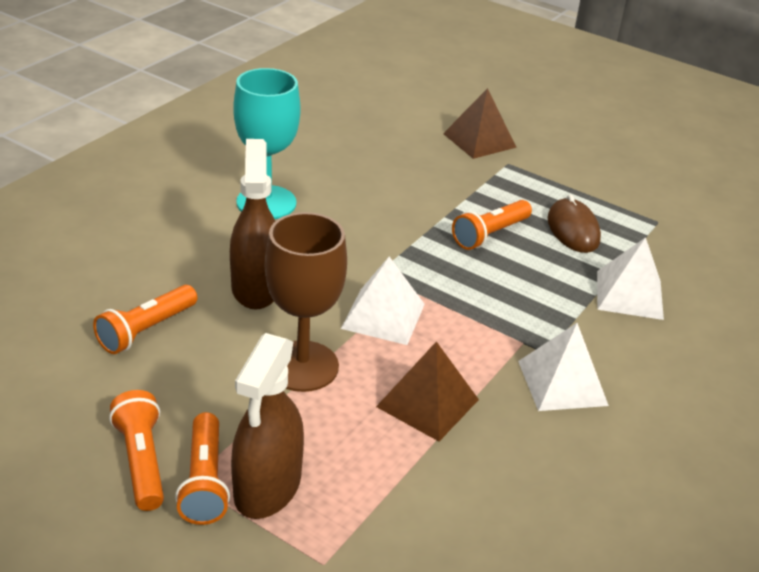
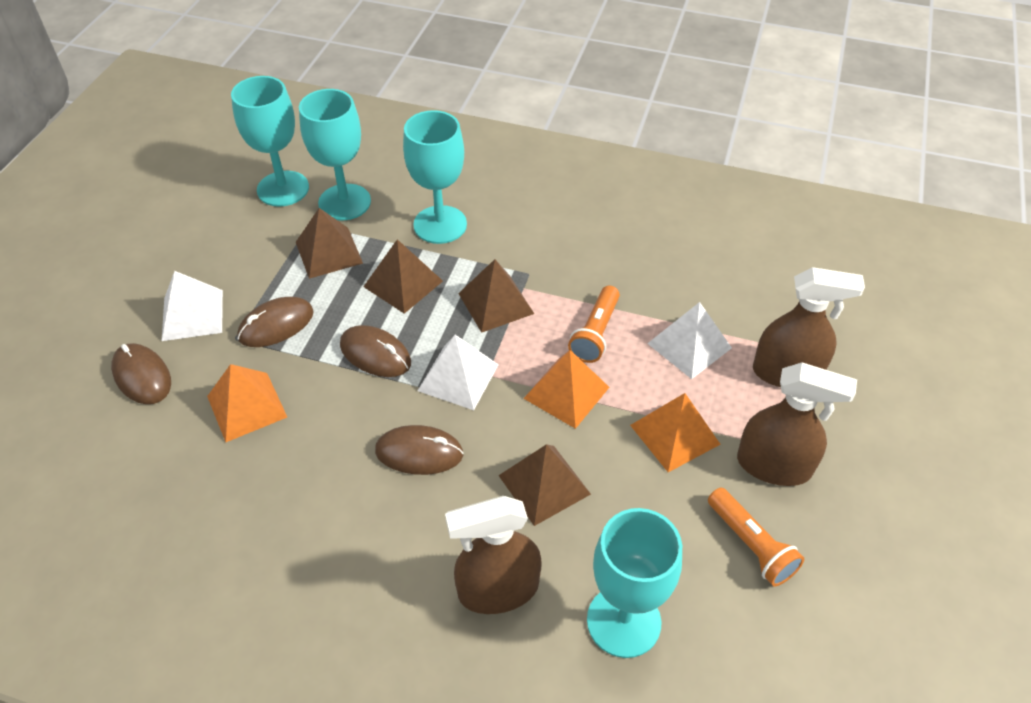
brown goblet: 1 -> 0
brown mouse: 1 -> 4
brown pyramid: 2 -> 4
brown spray bottle: 2 -> 3
orange flashlight: 4 -> 2
orange pyramid: 0 -> 3
turquoise goblet: 1 -> 4

